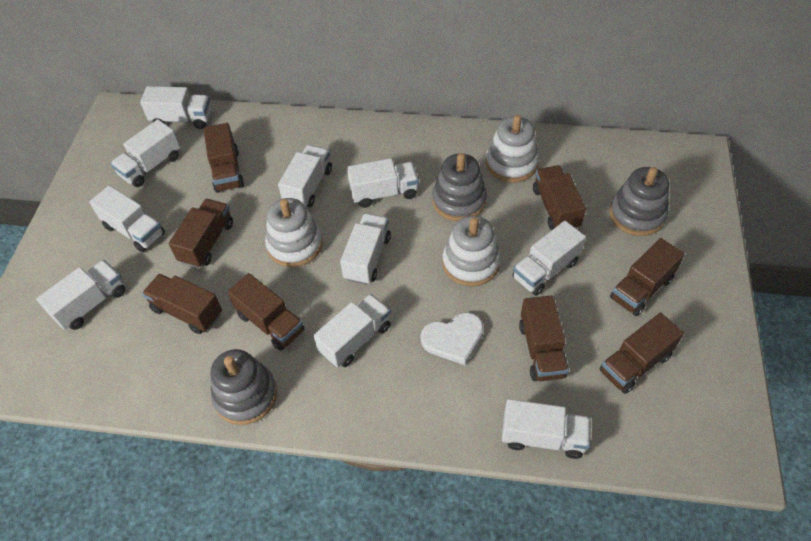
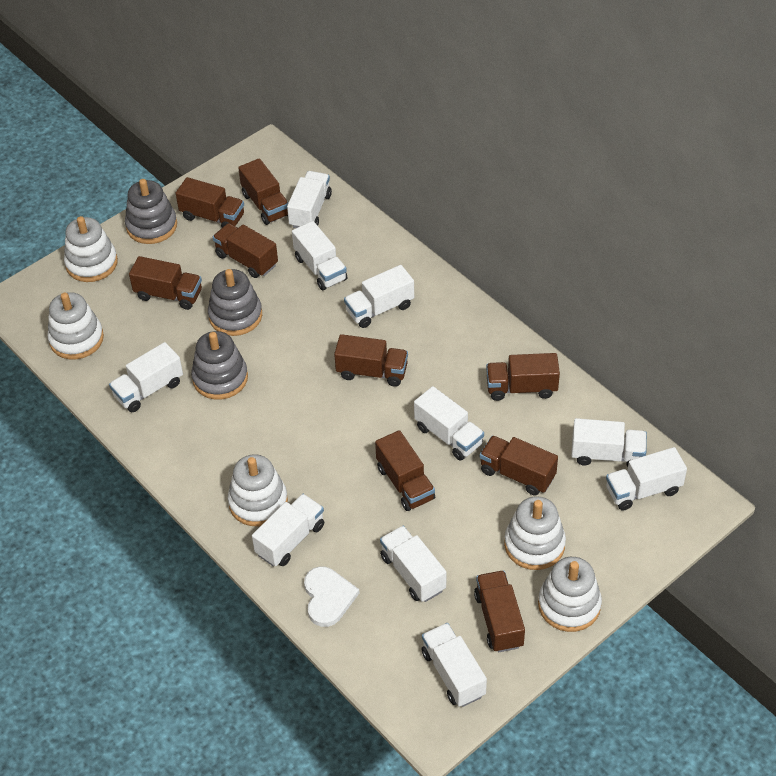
brown truck: 8 -> 9
white stacking toy: 3 -> 5

